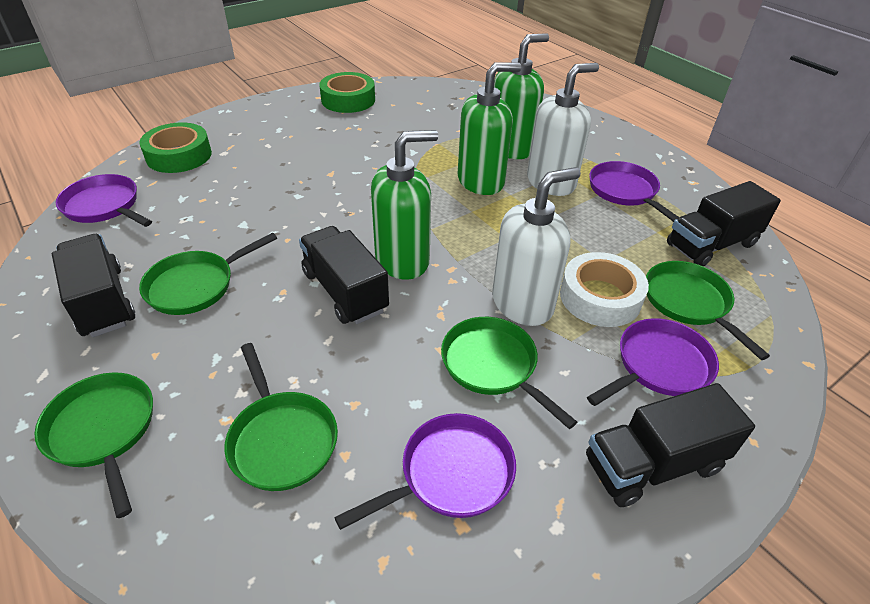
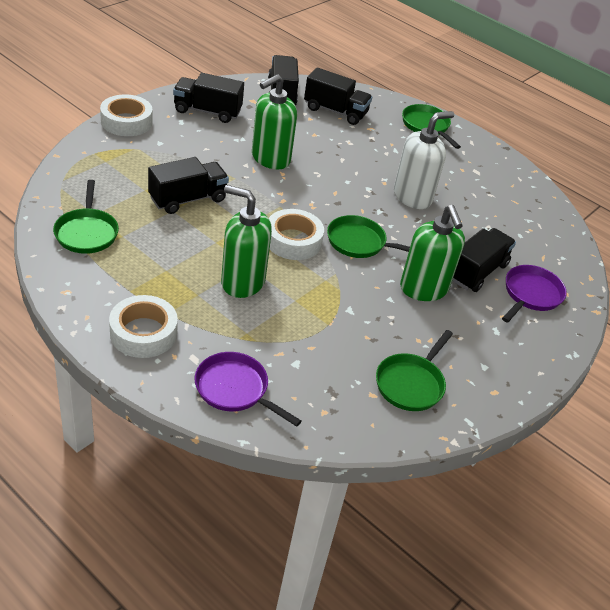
black truck: 4 -> 5
green pan: 5 -> 4
green tape: 2 -> 0
purple pan: 4 -> 2
white soap dispenser: 2 -> 1
white tape: 1 -> 3

